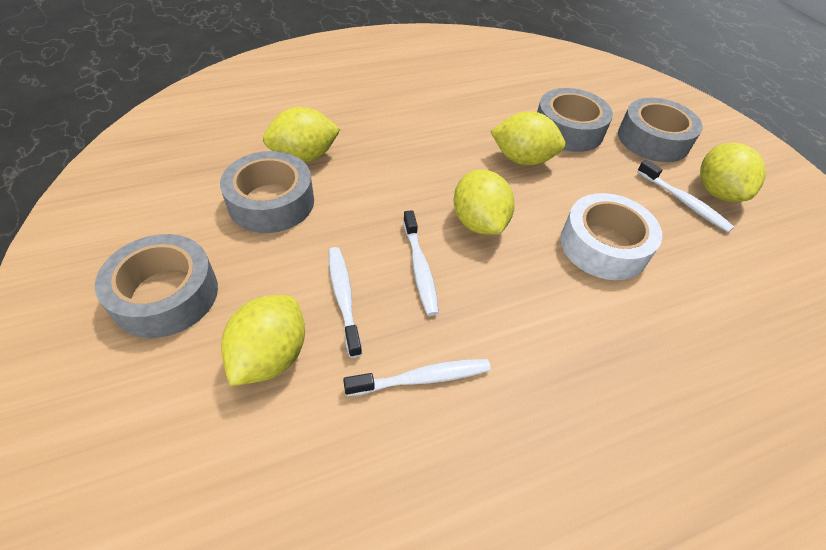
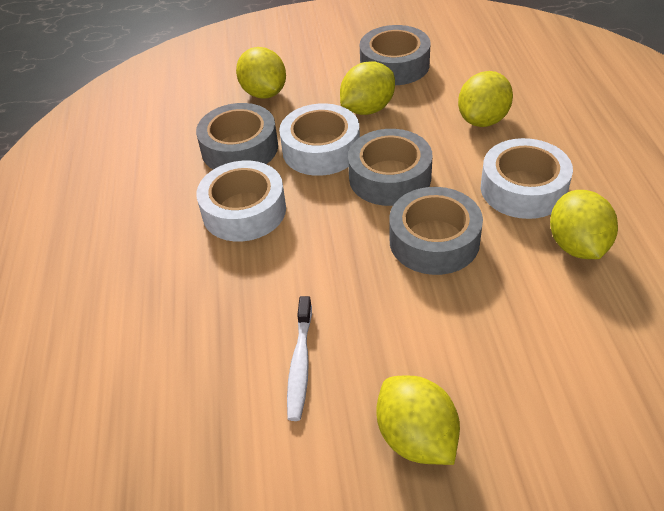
white tape: 1 -> 3
white toothbrush: 4 -> 1

